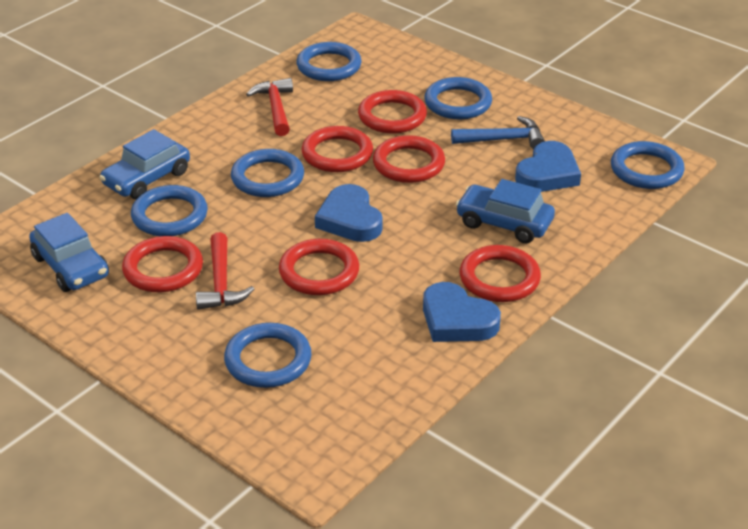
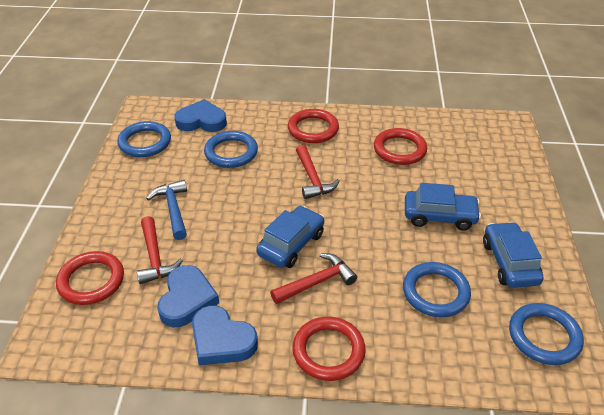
blue ring: 6 -> 4
red hammer: 2 -> 3
red ring: 6 -> 4

